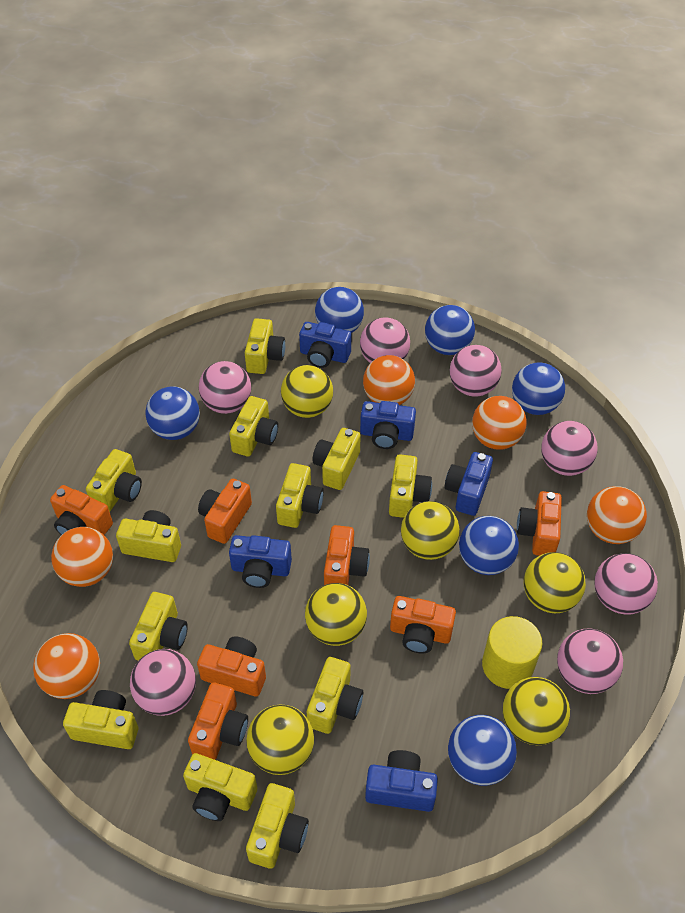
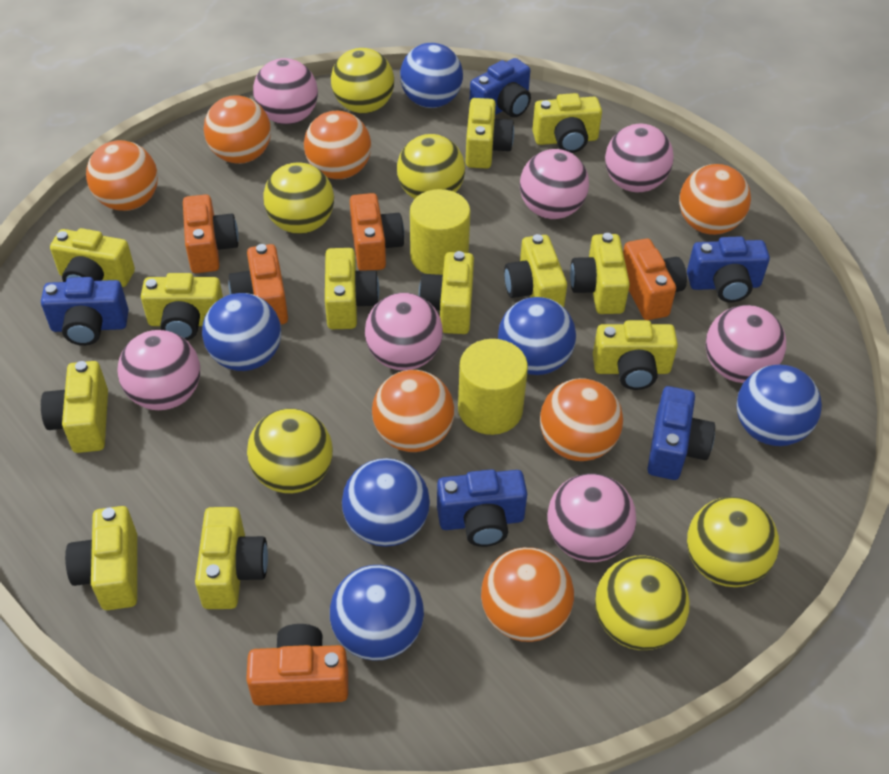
orange ball: 5 -> 7
orange camera: 7 -> 5
yellow cylinder: 1 -> 2

